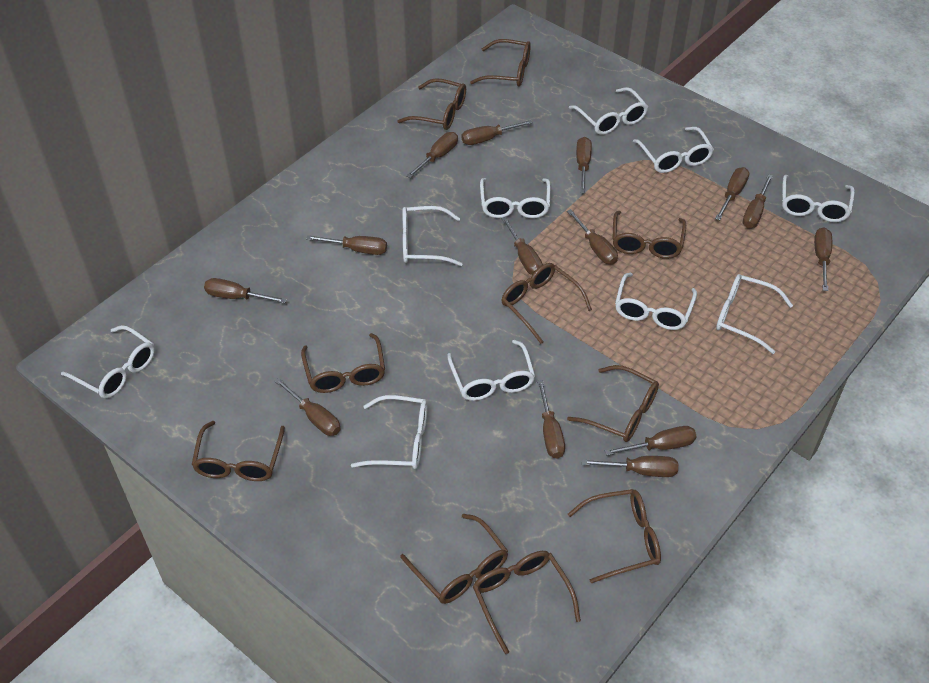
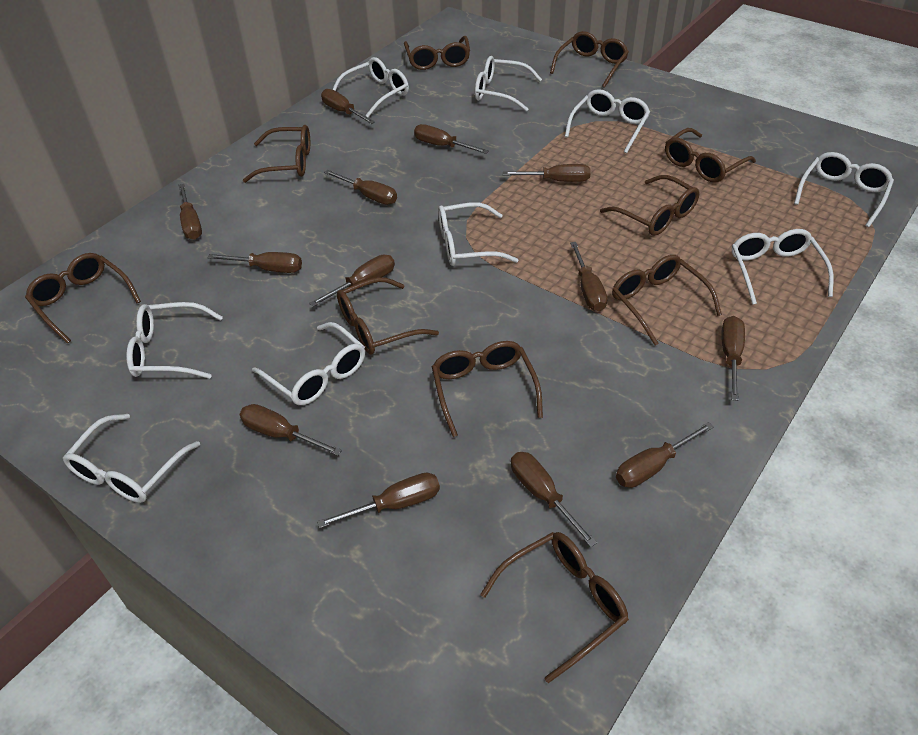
brown screwdriver: 14 -> 13
white glasses: 10 -> 9

